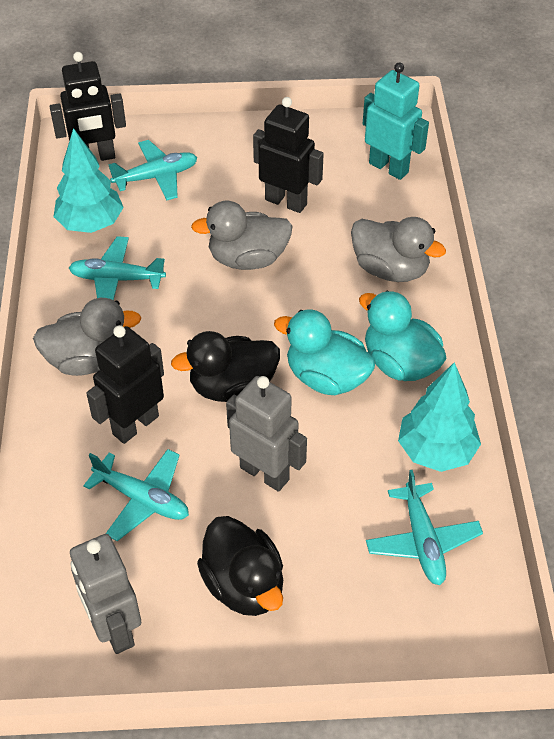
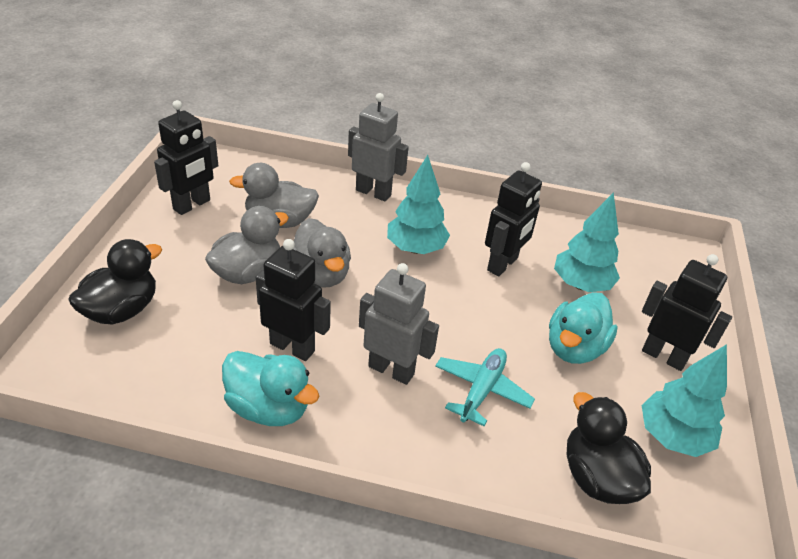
black robot: 3 -> 4
turquoise plane: 4 -> 1
turquoise robot: 1 -> 0
turquoise tree: 2 -> 3

